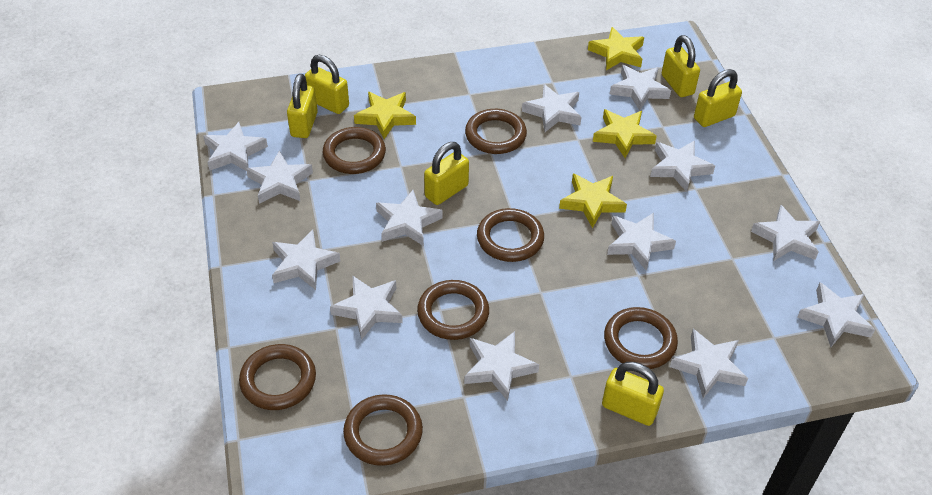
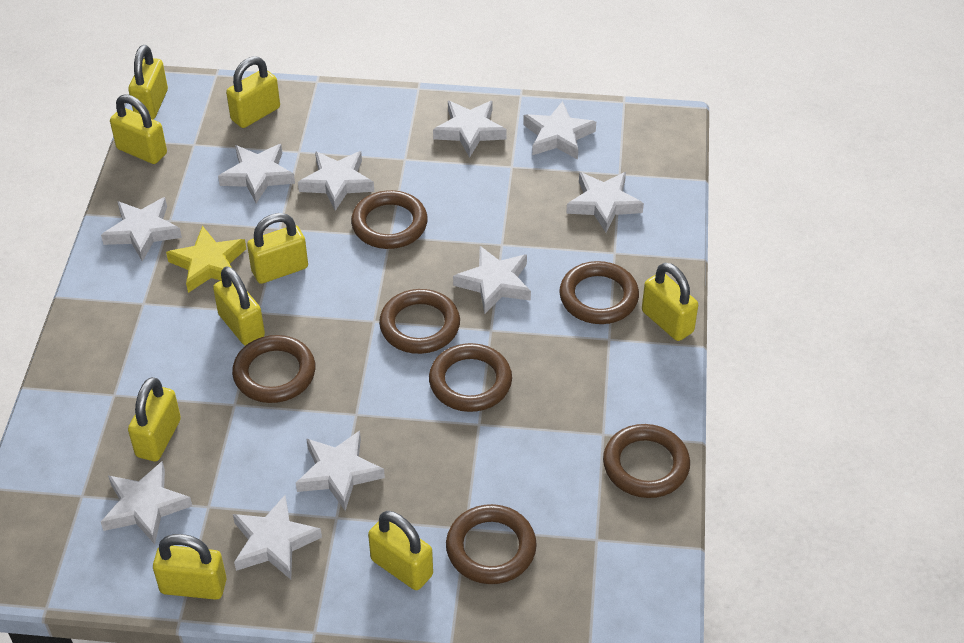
white star: 13 -> 10
yellow padlock: 6 -> 9
yellow star: 4 -> 1

